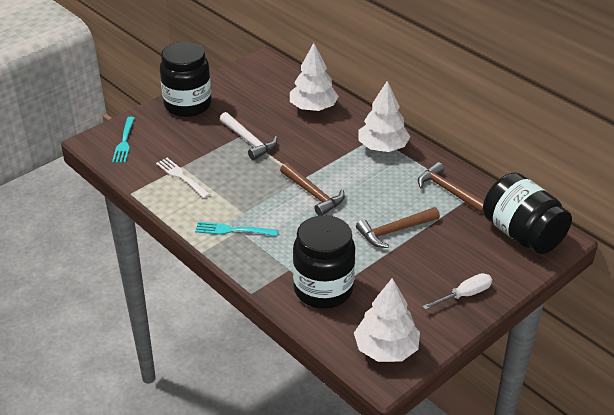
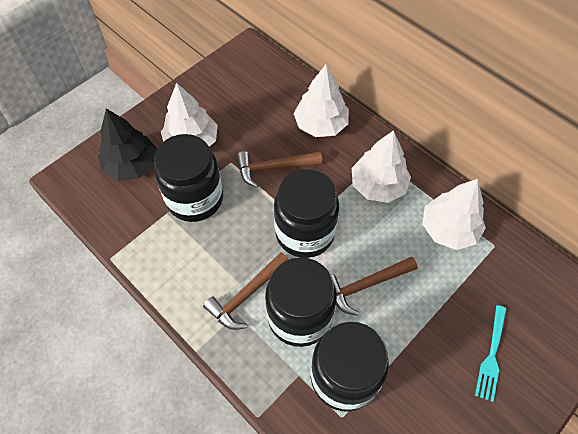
black jar: 3 -> 4
black tree: 0 -> 1
turquoise fork: 2 -> 1
white fork: 1 -> 0
white hammer: 1 -> 0
white screwdriver: 1 -> 0
white tree: 3 -> 4

